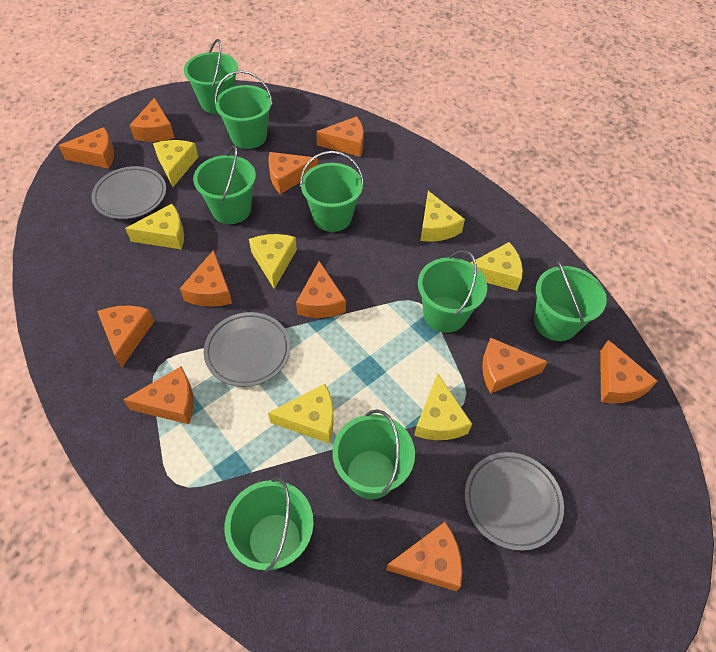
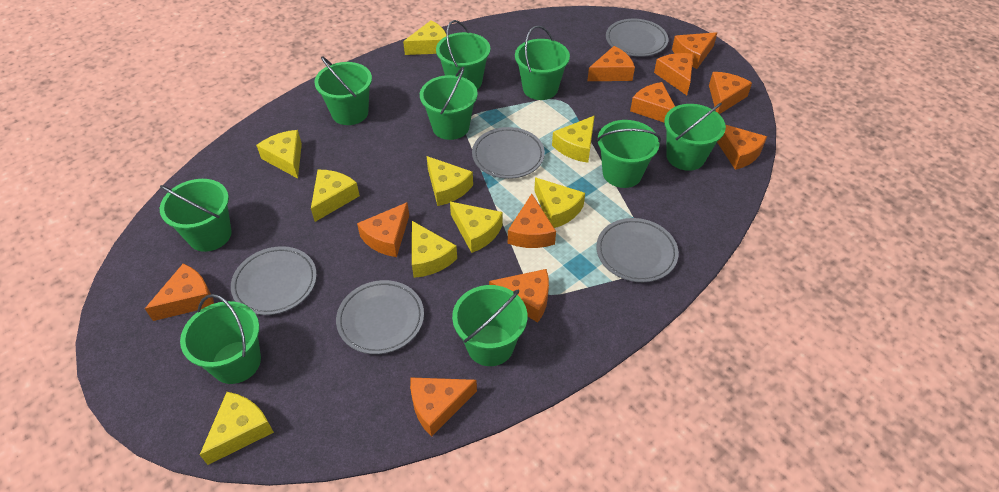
green bucket: 8 -> 9
grey plate: 3 -> 5
yellow cheese: 7 -> 9

